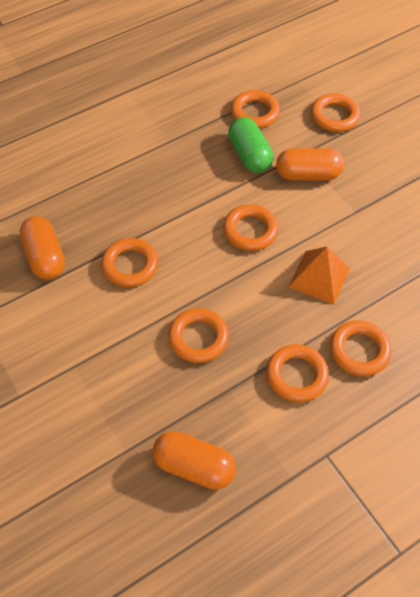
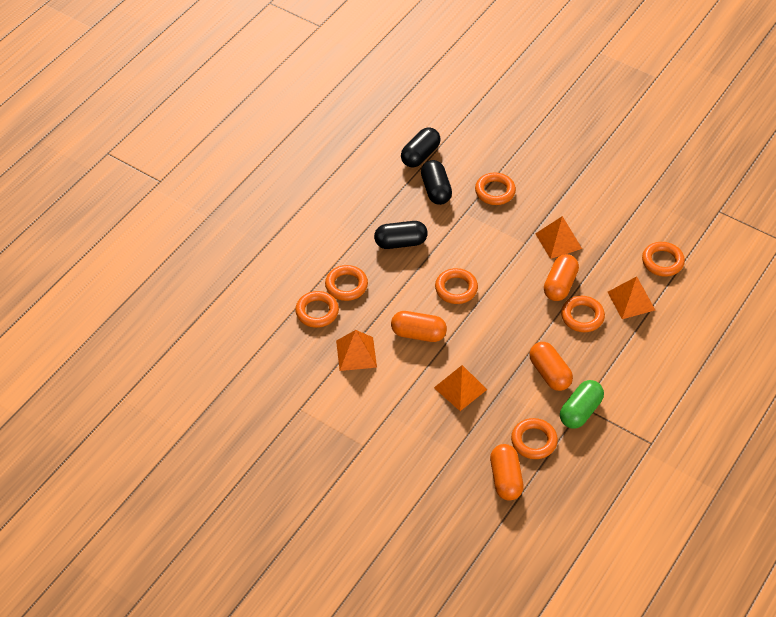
black capsule: 0 -> 3
orange capsule: 3 -> 4
orange pyramid: 1 -> 4

